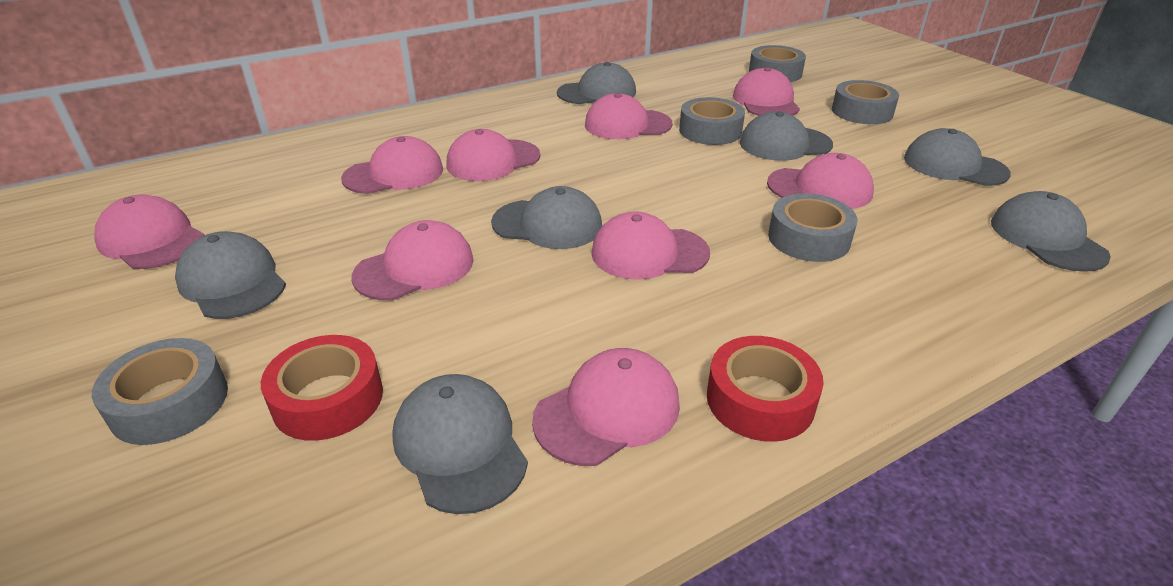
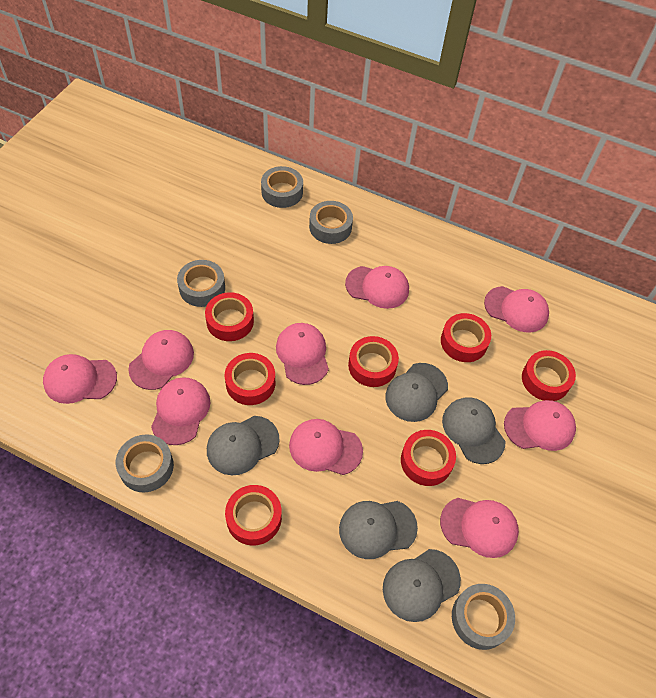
grey cap: 7 -> 5
red tape: 2 -> 7

